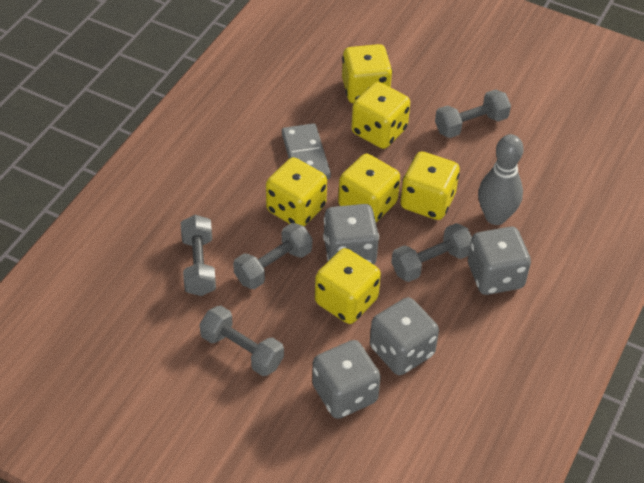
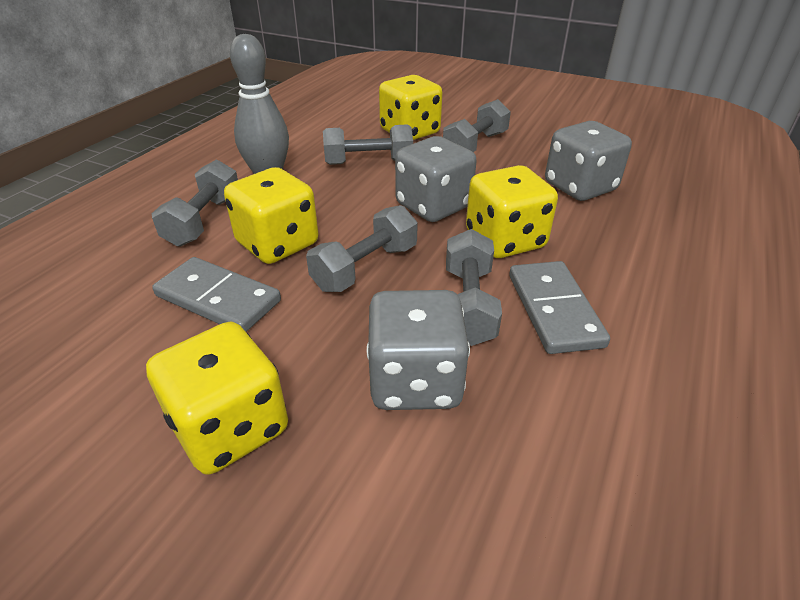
grey dice: 4 -> 3
grey domino: 1 -> 2
yellow dice: 6 -> 4

